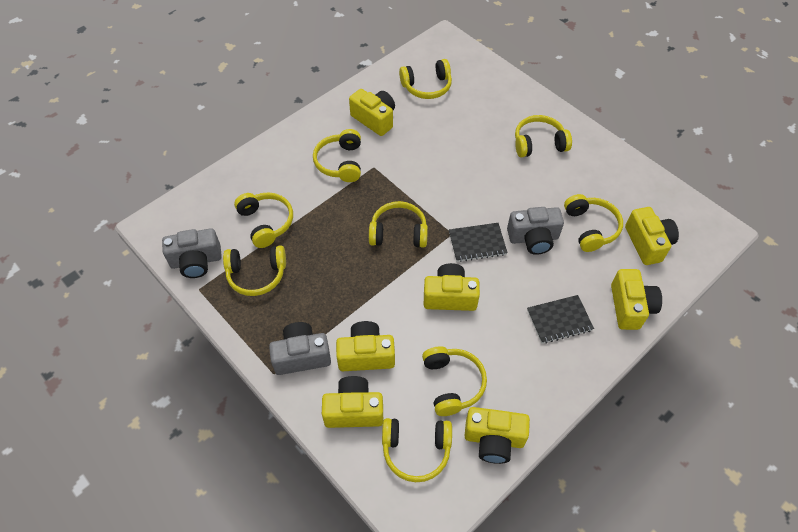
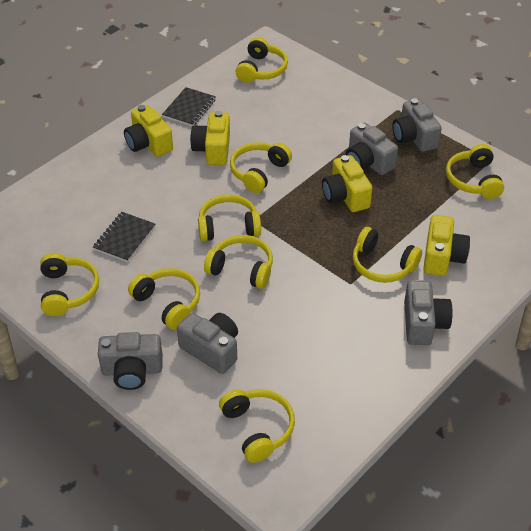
grey camera: 3 -> 5
yellow camera: 7 -> 4

